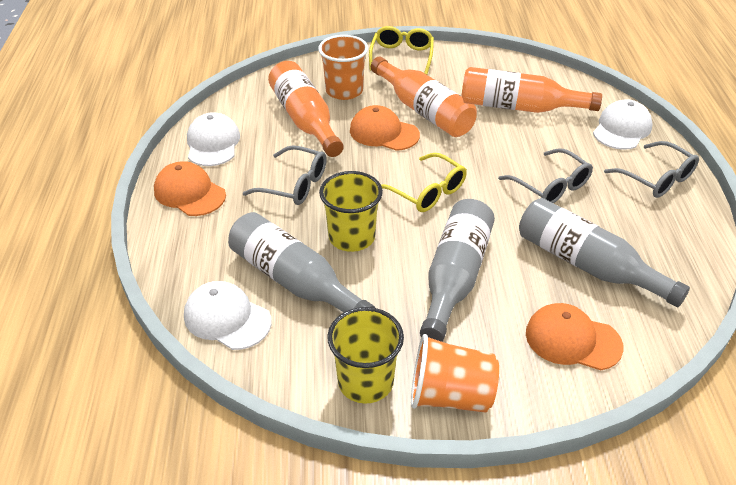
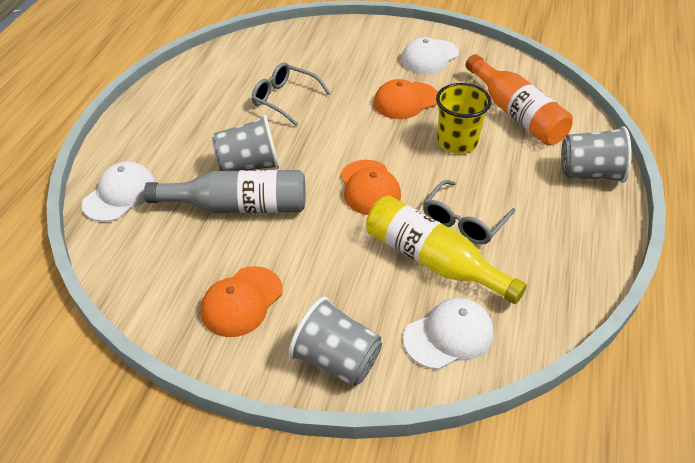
grey bottle: 3 -> 1
grey cup: 0 -> 3
grey glasses: 3 -> 2
orange bottle: 3 -> 1
orange cup: 2 -> 0
yellow bottle: 0 -> 1
yellow cup: 2 -> 1
yellow glasses: 2 -> 0

